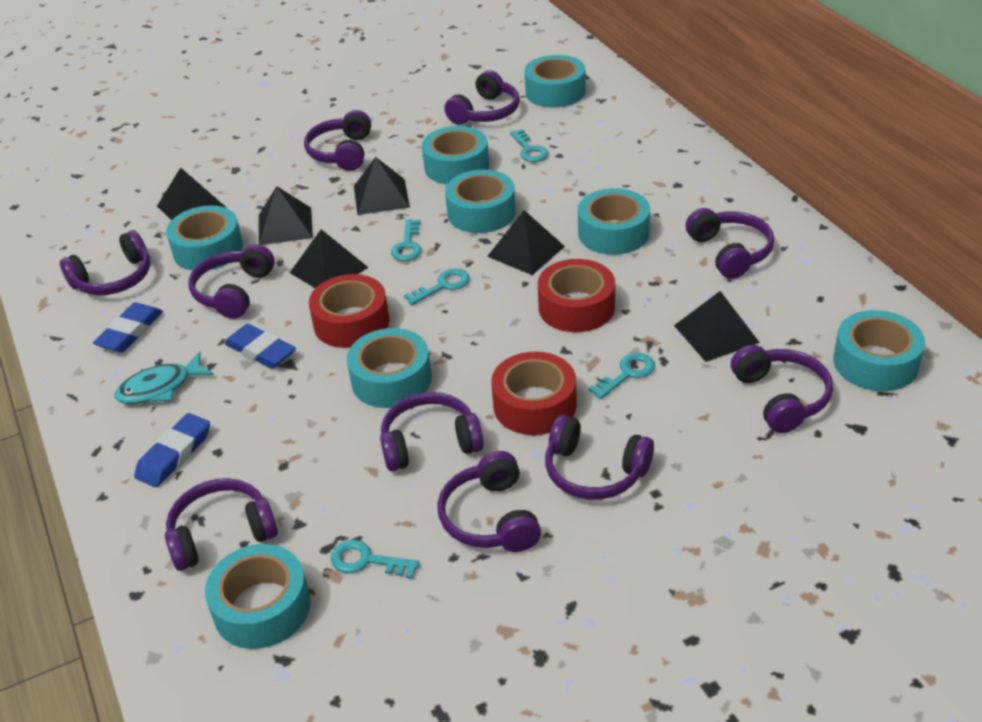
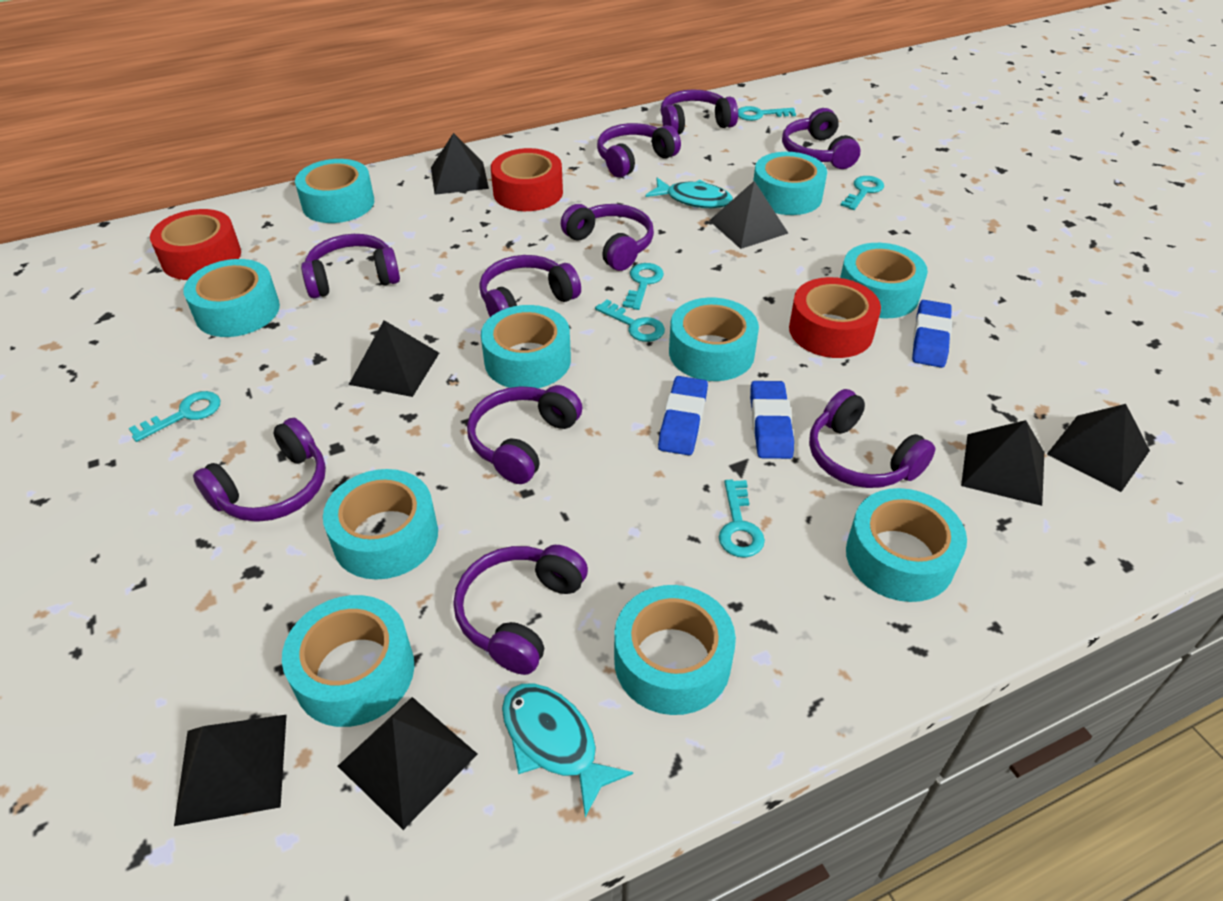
black pyramid: 6 -> 7
turquoise fish: 1 -> 2
turquoise key: 5 -> 6
turquoise tape: 8 -> 10

